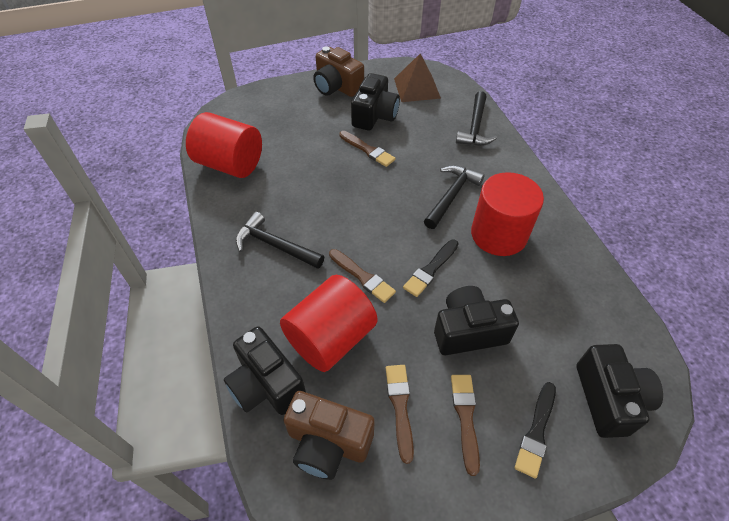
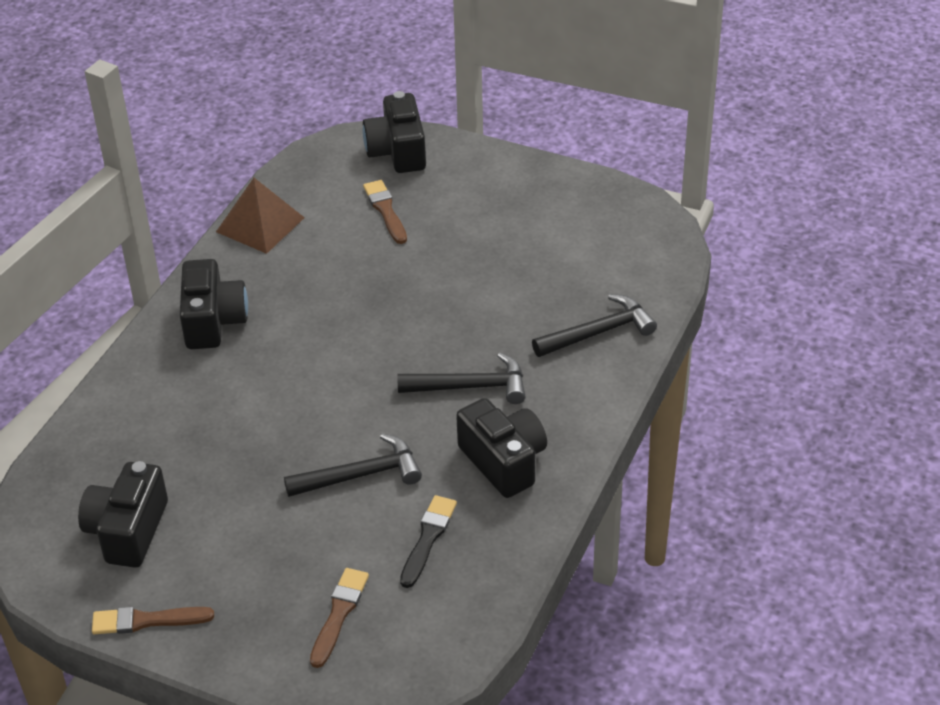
black brush: 2 -> 1
brown brush: 4 -> 3
brown camera: 2 -> 0
red cylinder: 3 -> 0

